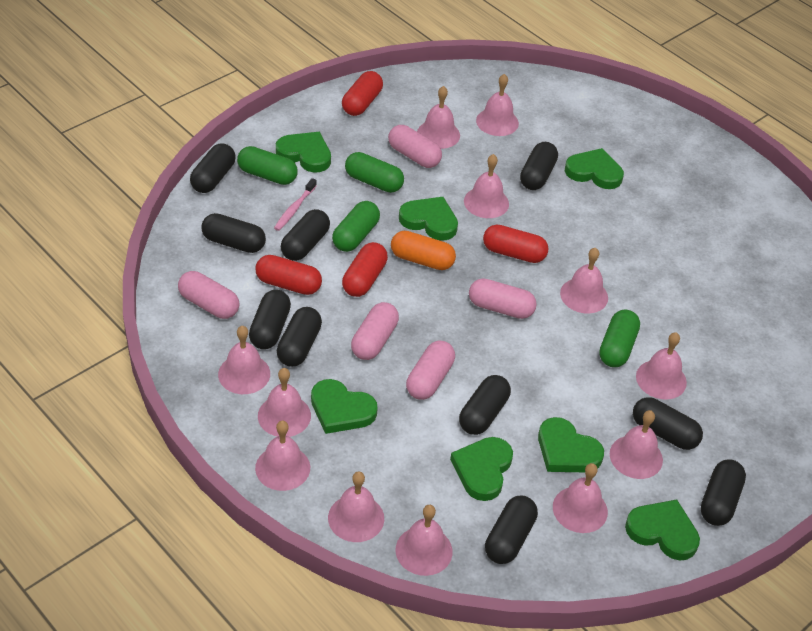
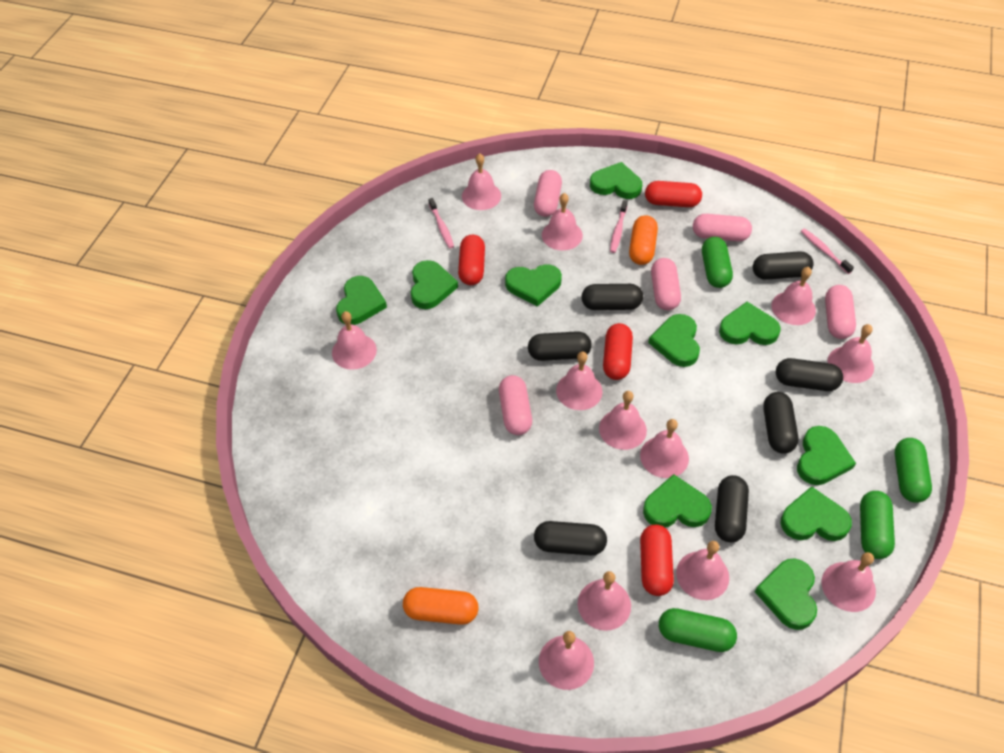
black capsule: 10 -> 7
green heart: 7 -> 10
orange capsule: 1 -> 2
pink toothbrush: 1 -> 3

